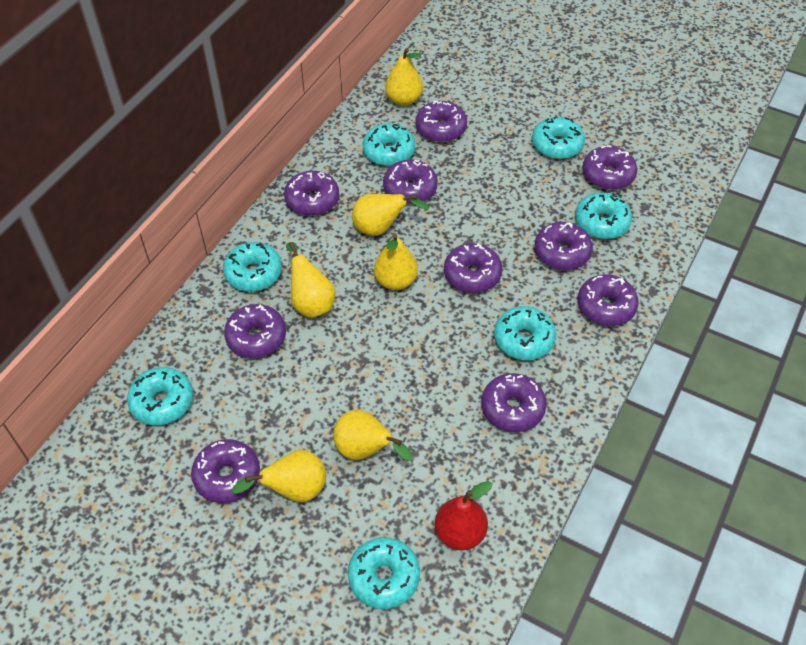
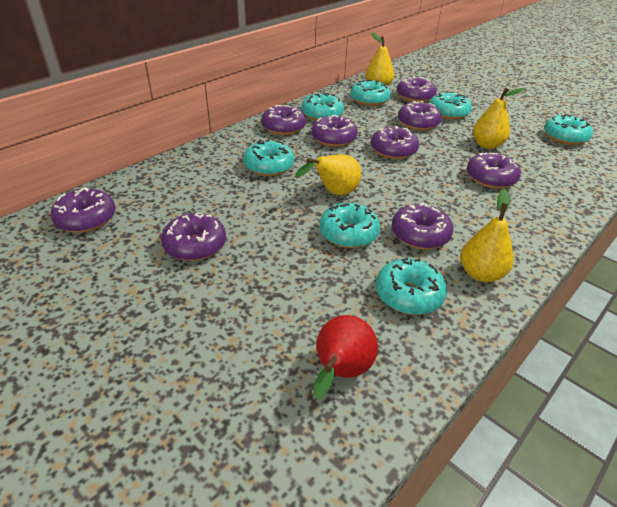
purple donut: 10 -> 9
yellow pear: 6 -> 4

